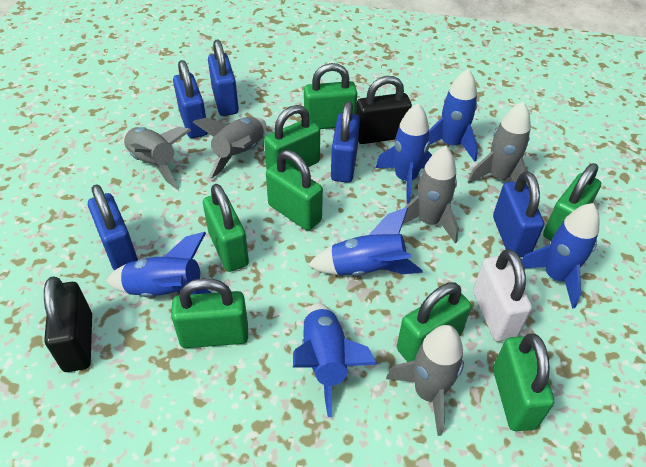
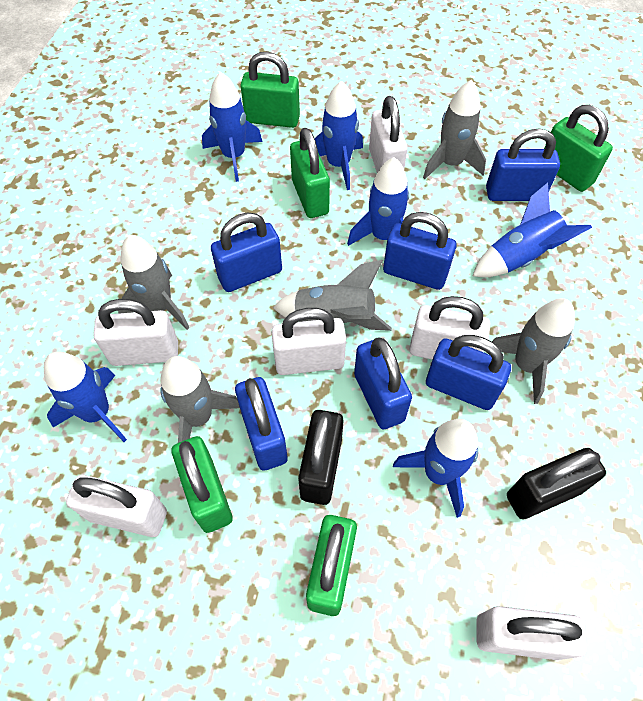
blue padlock: 5 -> 6
green padlock: 8 -> 5
white padlock: 1 -> 6

